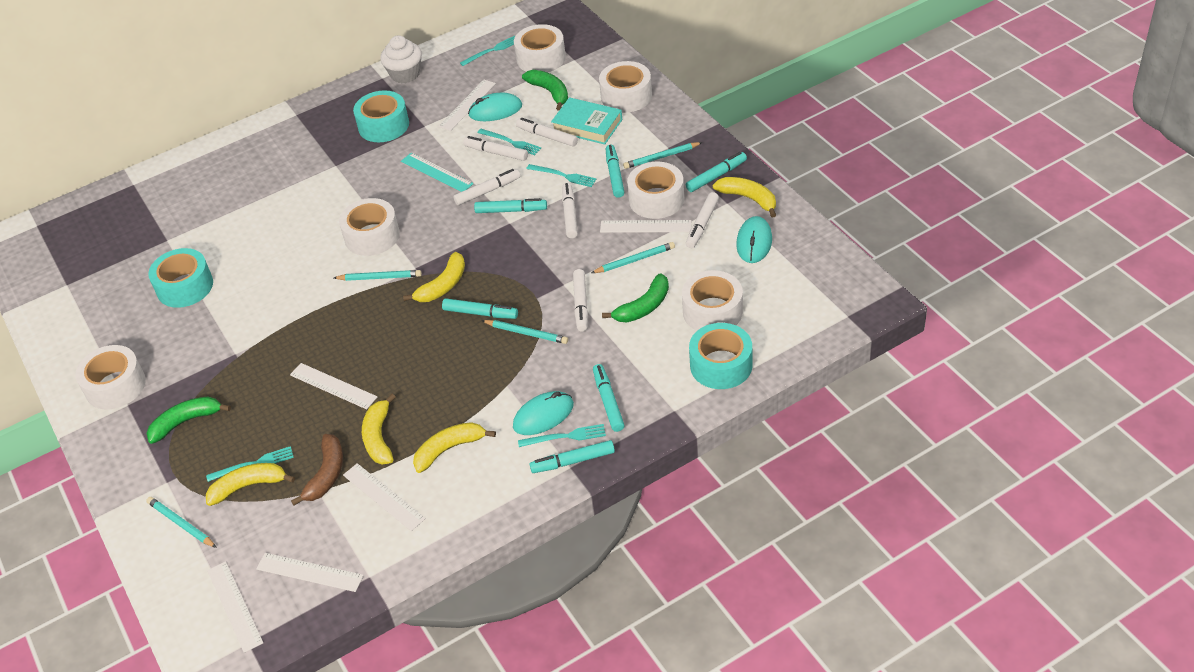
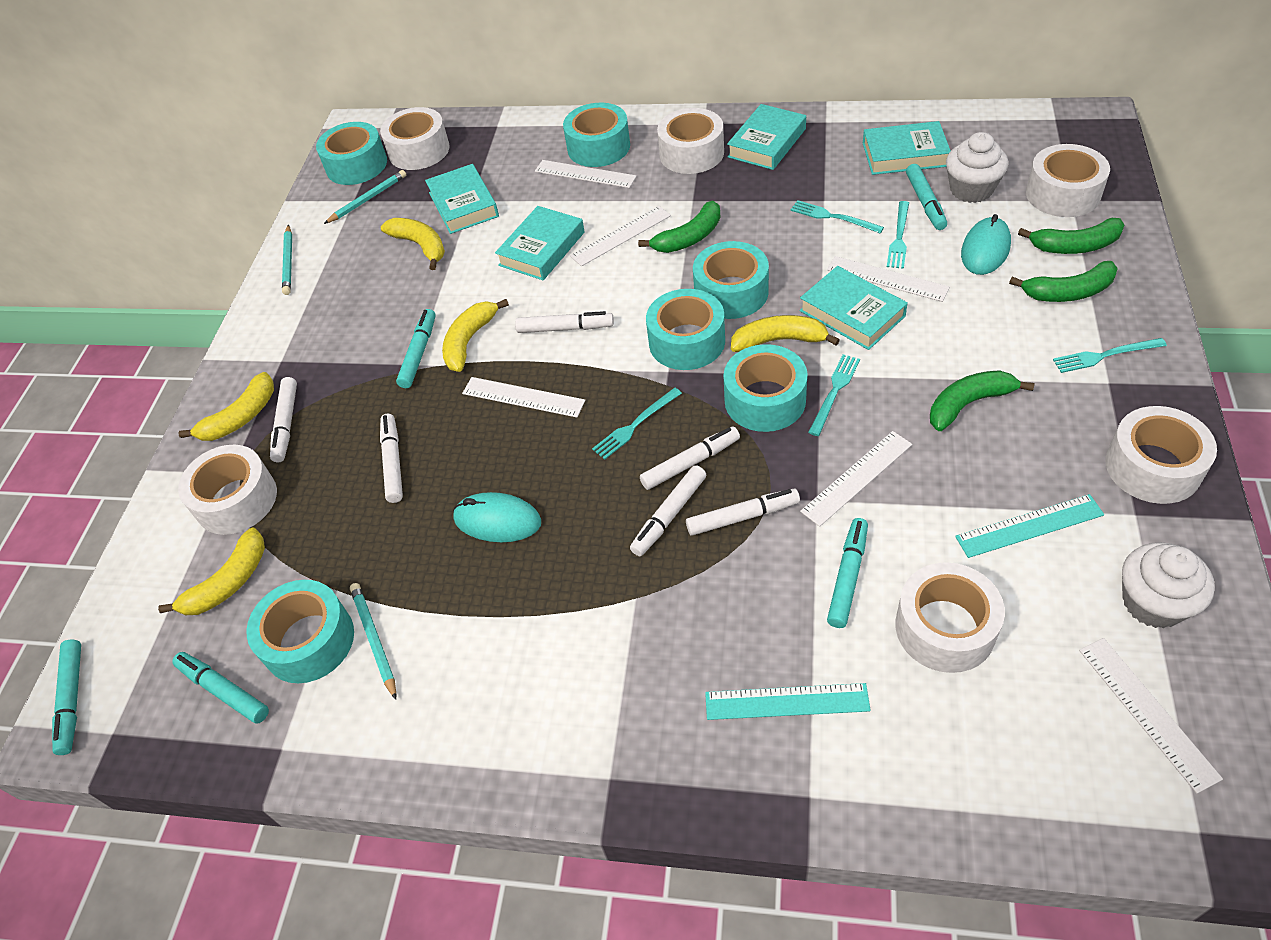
brown banana: 1 -> 0
green banana: 3 -> 4
turquoise book: 1 -> 5
turquoise marker: 6 -> 5
turquoise mouse: 3 -> 2
turquoise pencil: 5 -> 3
turquoise ruler: 1 -> 2
turquoise tape: 3 -> 6
white cupcake: 1 -> 2

